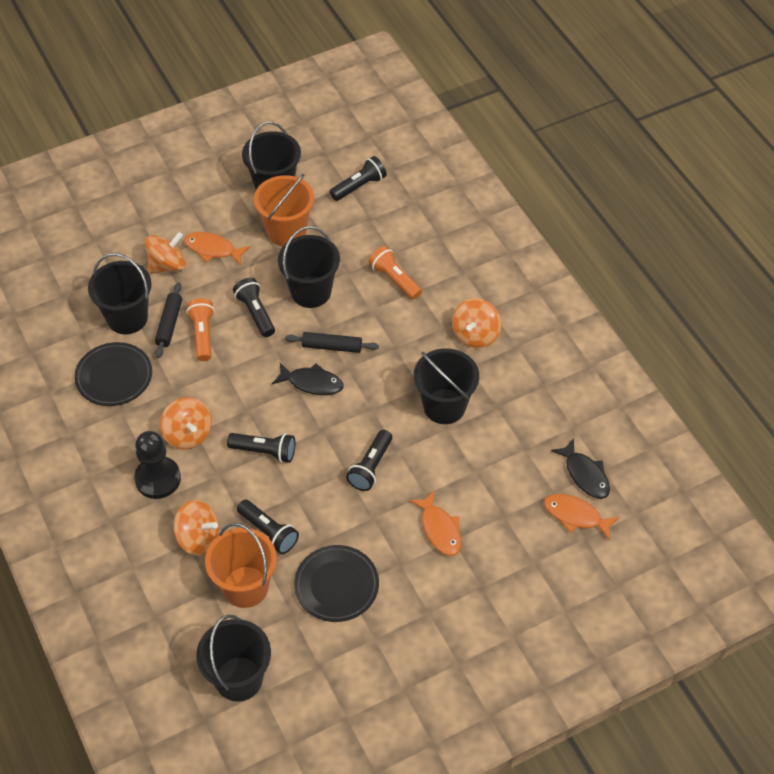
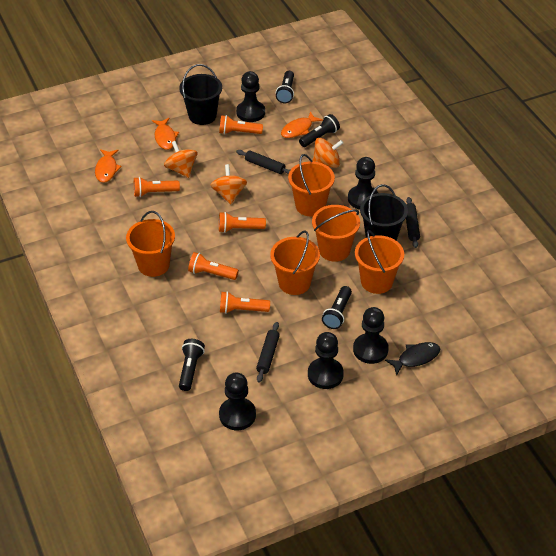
black bucket: 5 -> 2
black fish: 2 -> 1
black flashlight: 5 -> 4
black pawn: 1 -> 5
black plate: 2 -> 0
black rolling pin: 2 -> 3
orange bucket: 2 -> 5
orange flashlight: 2 -> 5
orange spinning top: 4 -> 3

